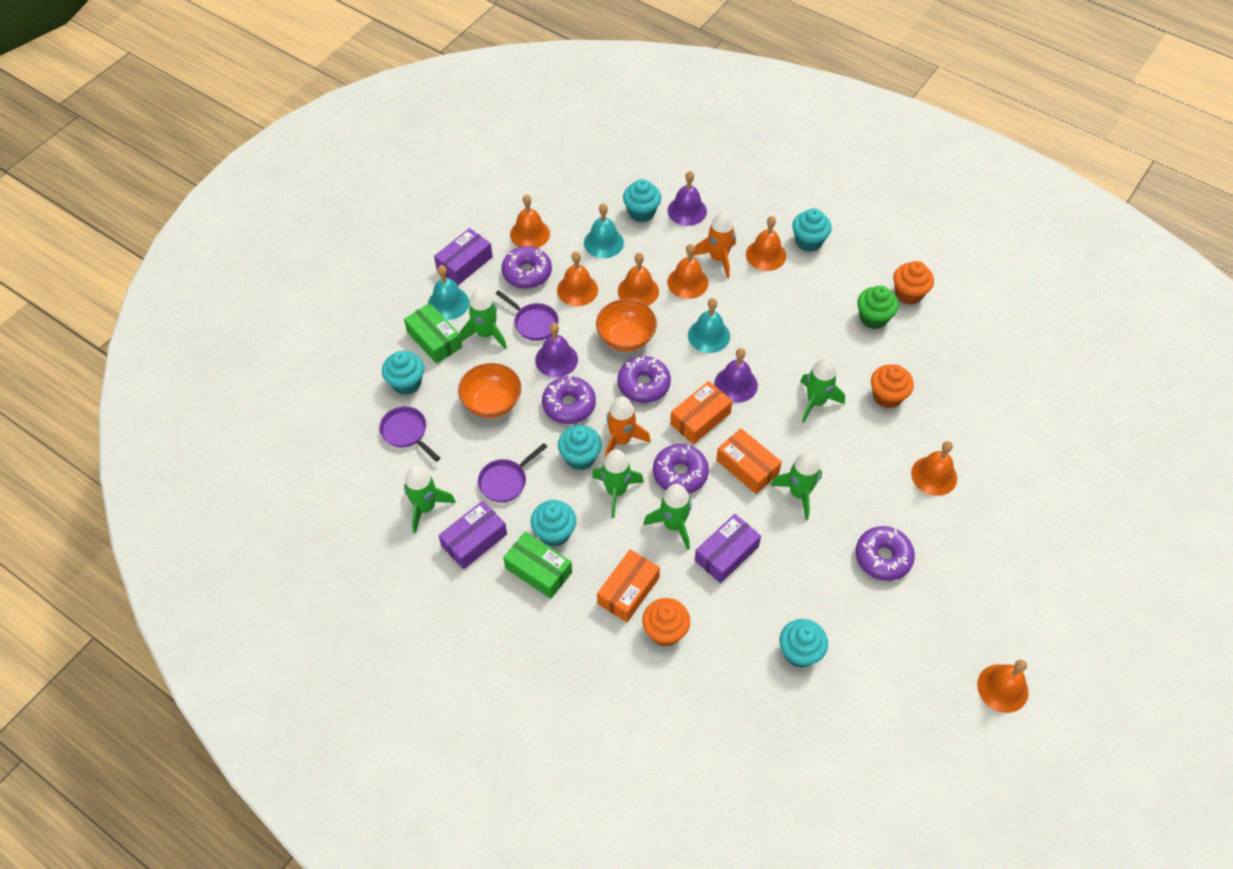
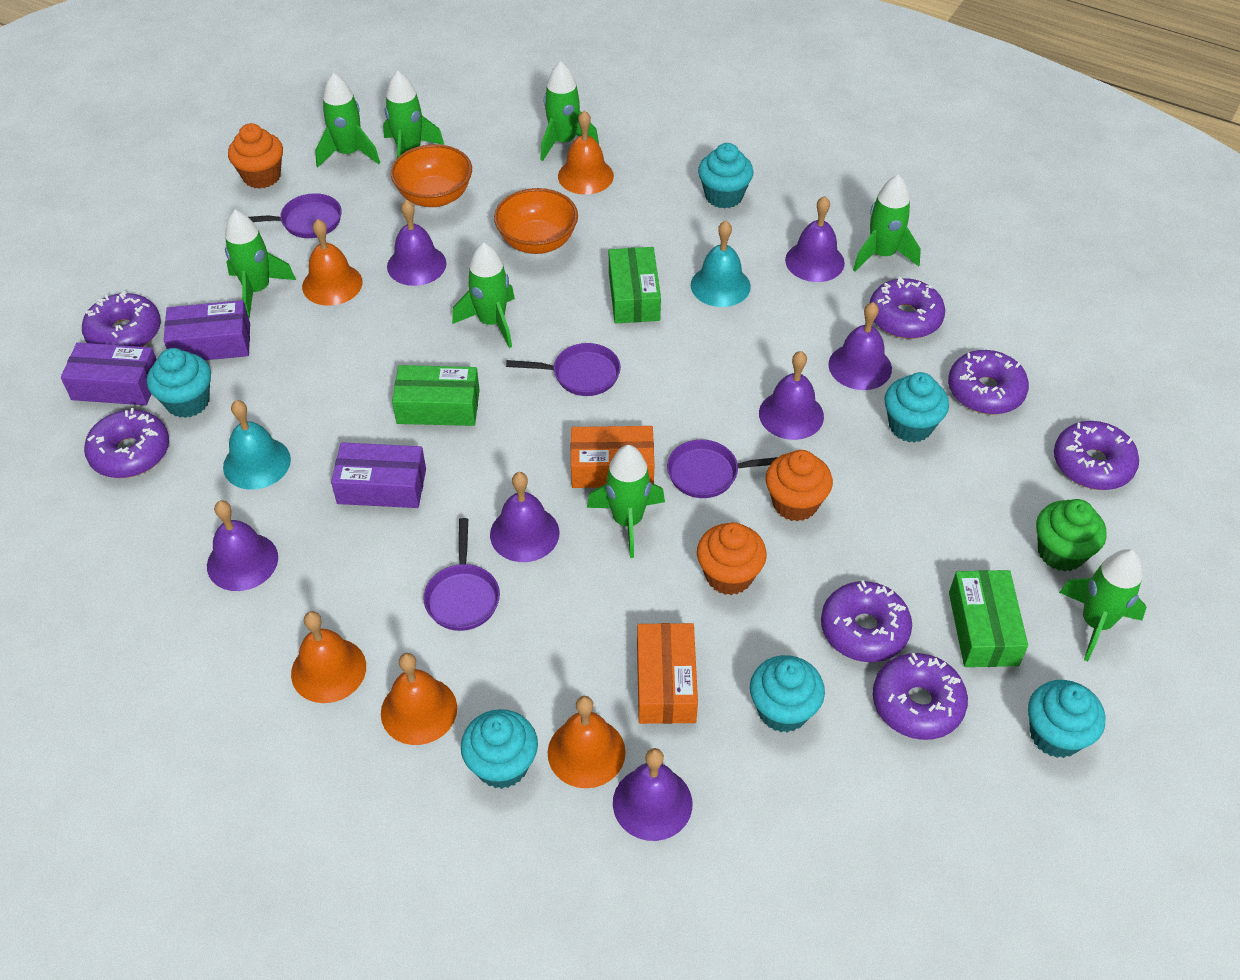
green box: 2 -> 3
green rocket: 6 -> 8
orange bell: 7 -> 5
orange box: 3 -> 2
orange rocket: 2 -> 0
purple bell: 3 -> 7
purple donut: 5 -> 7
purple pan: 3 -> 4
turquoise bell: 3 -> 2

